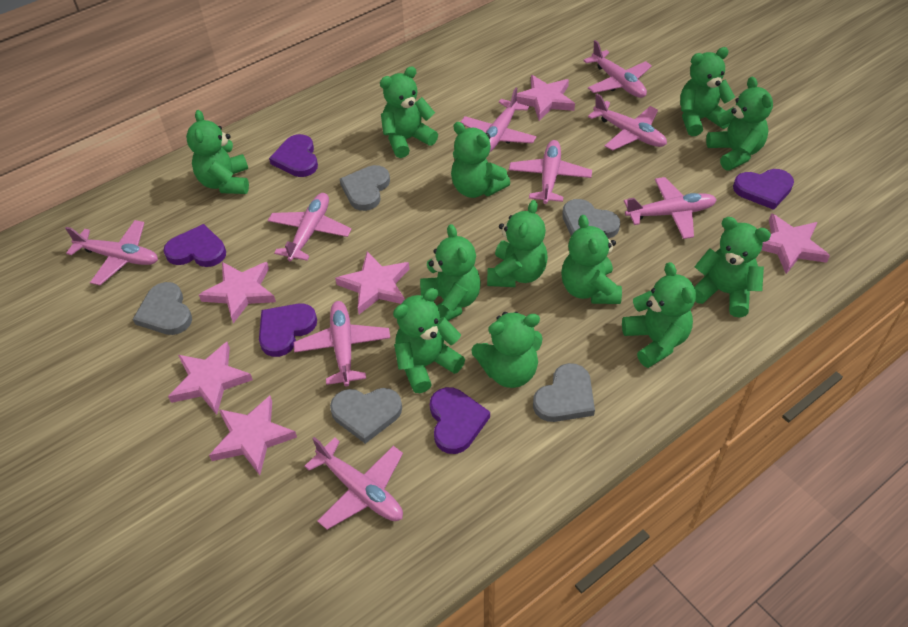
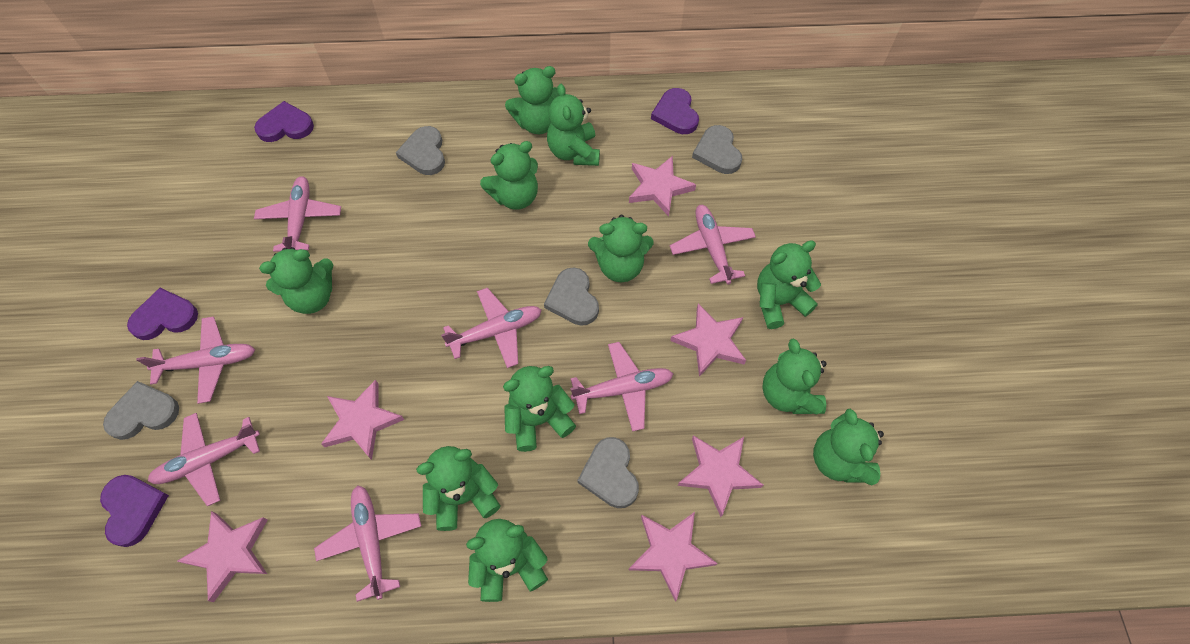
green teddy bear: 12 -> 11
pink plane: 9 -> 7
purple heart: 5 -> 4

